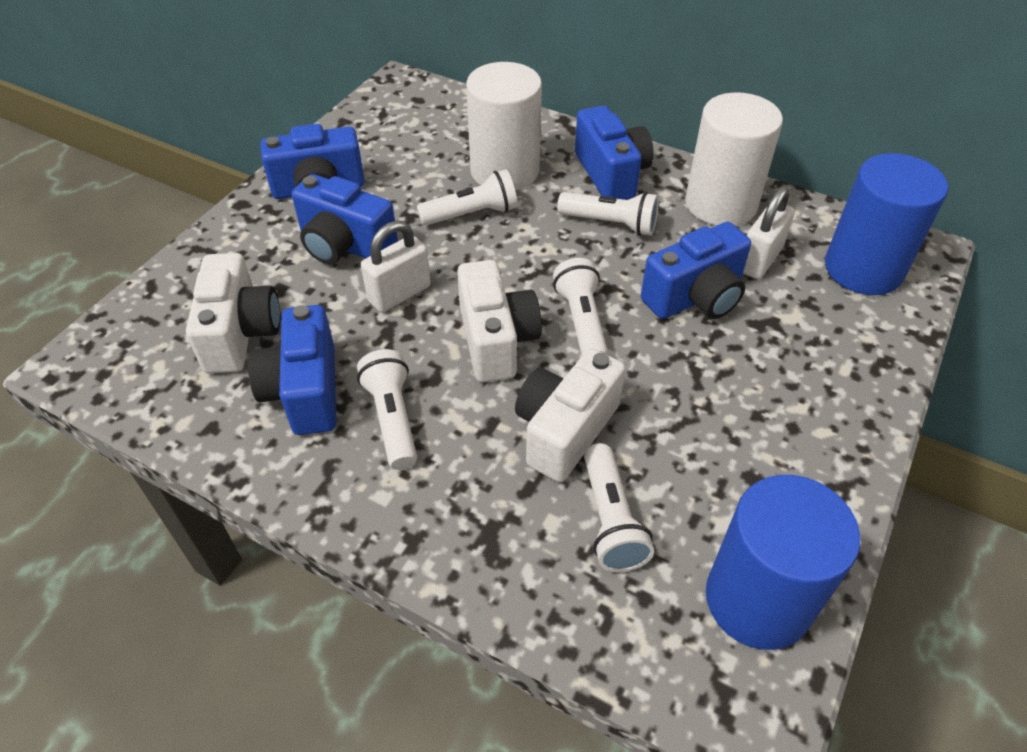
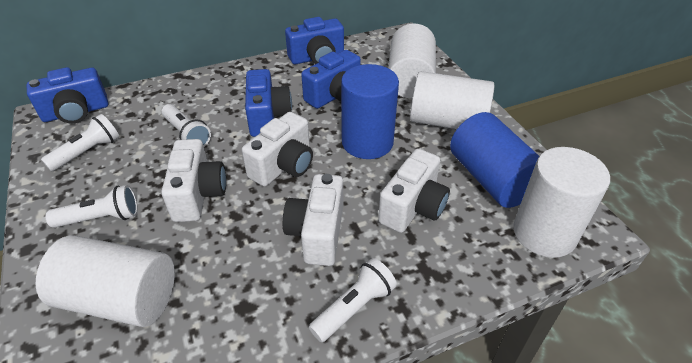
blue camera: 5 -> 4
white camera: 3 -> 4
white cylinder: 2 -> 4
white flashlight: 5 -> 4
white padlock: 2 -> 0

